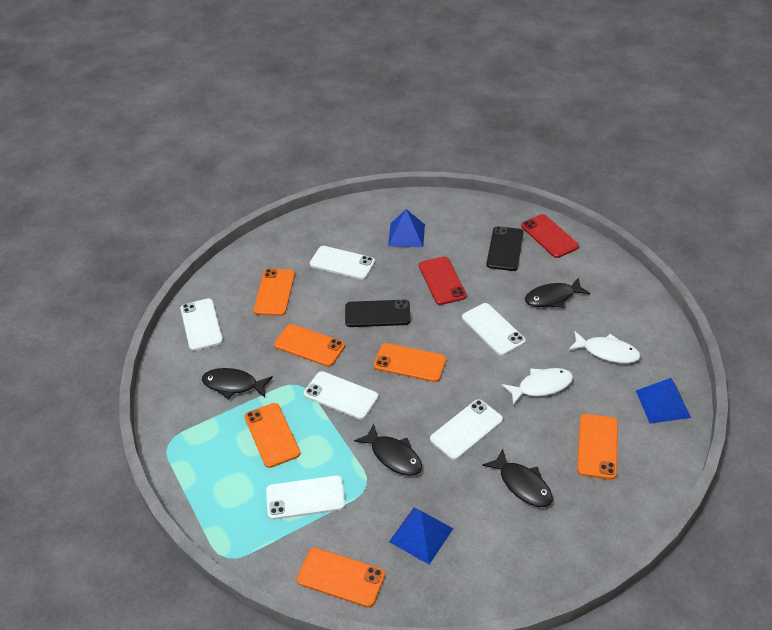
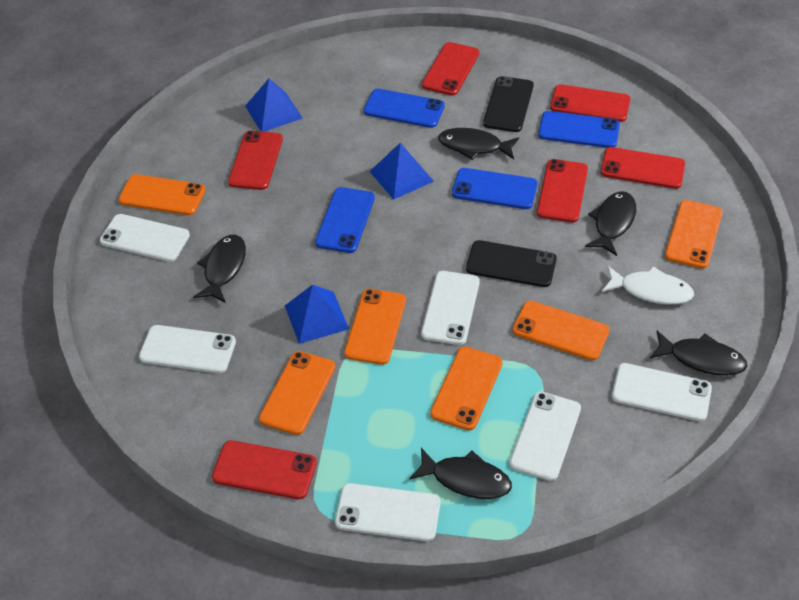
black fish: 4 -> 5
blue phone: 0 -> 4
red phone: 2 -> 6
white fish: 2 -> 1

